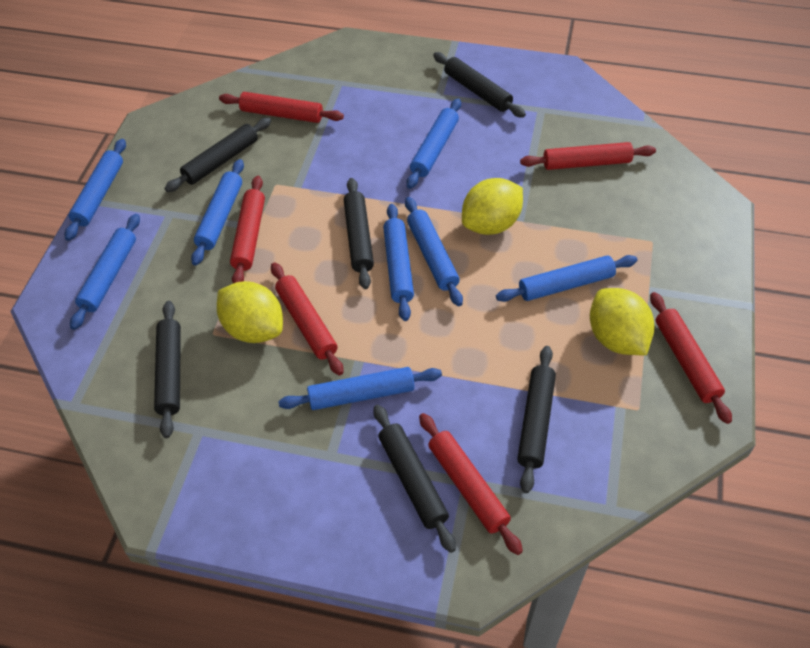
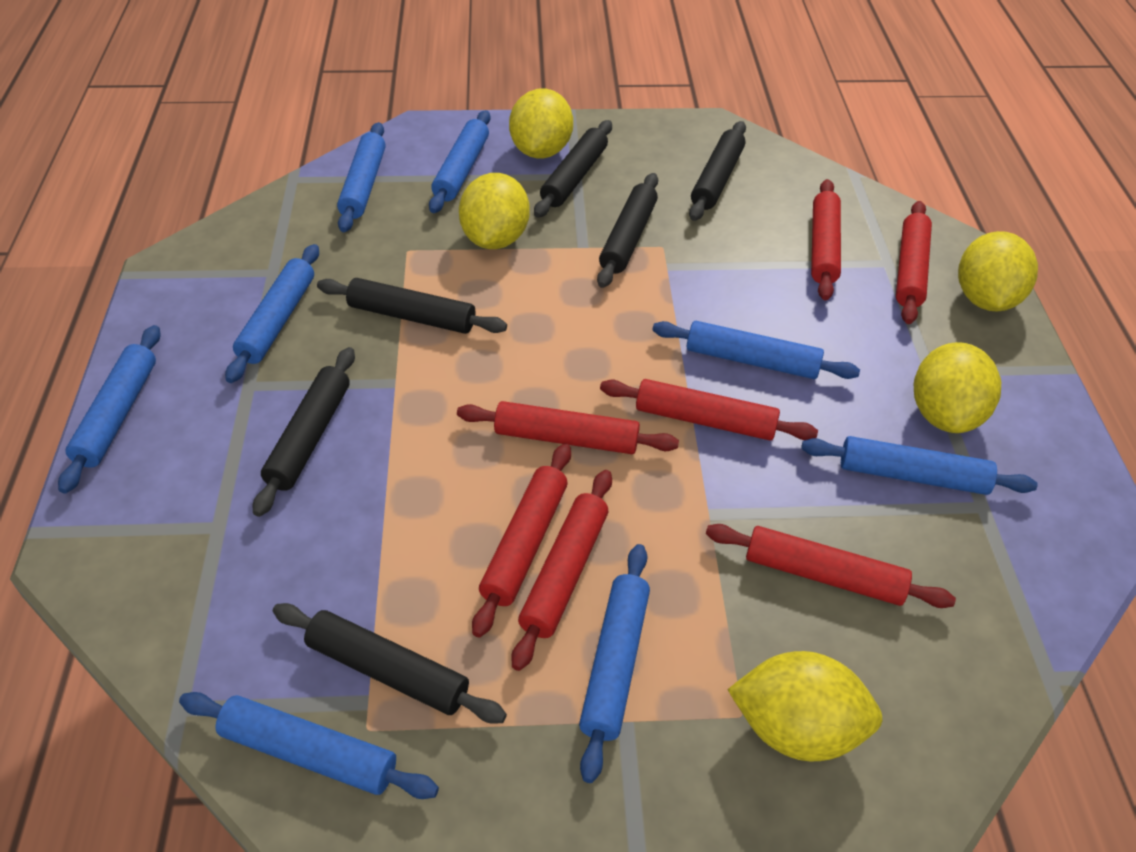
red rolling pin: 6 -> 7
yellow lemon: 3 -> 5

